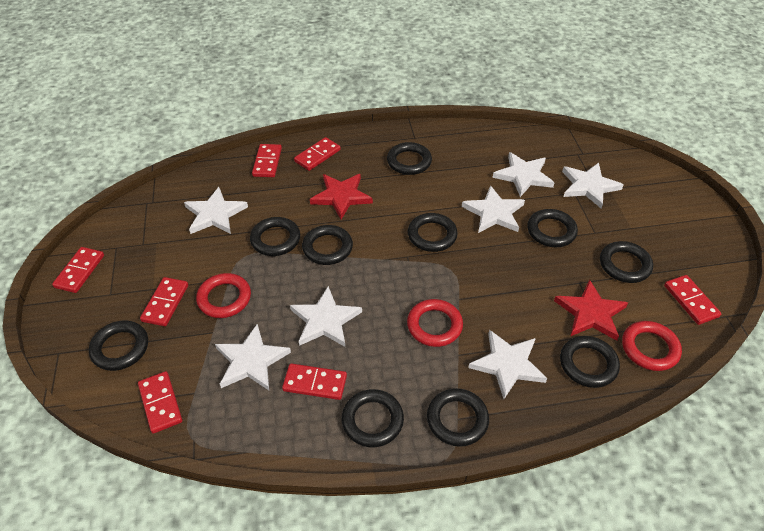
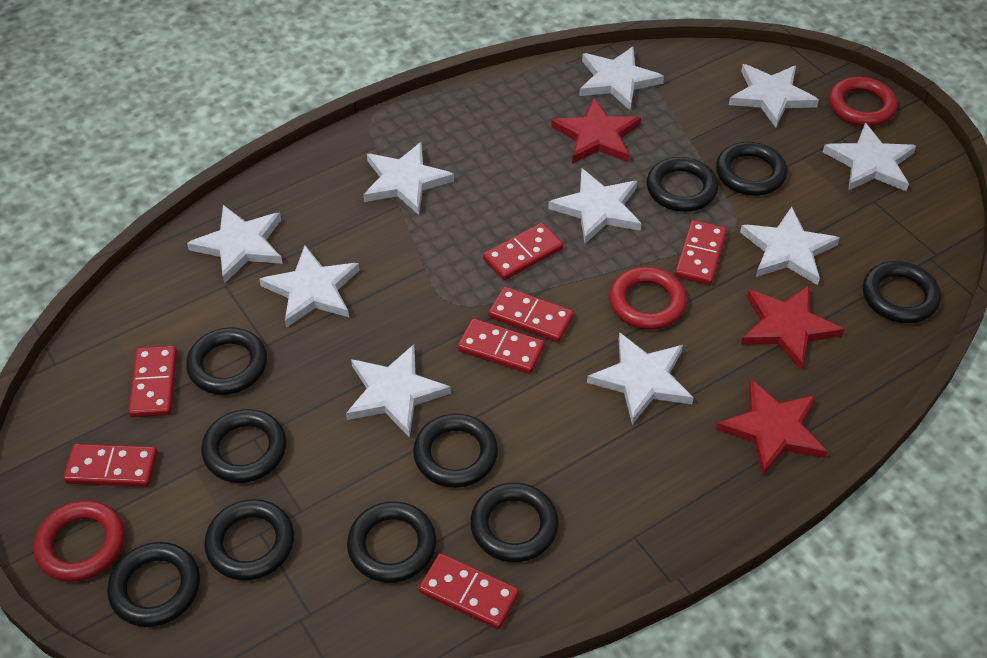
red star: 2 -> 3
white star: 7 -> 10

